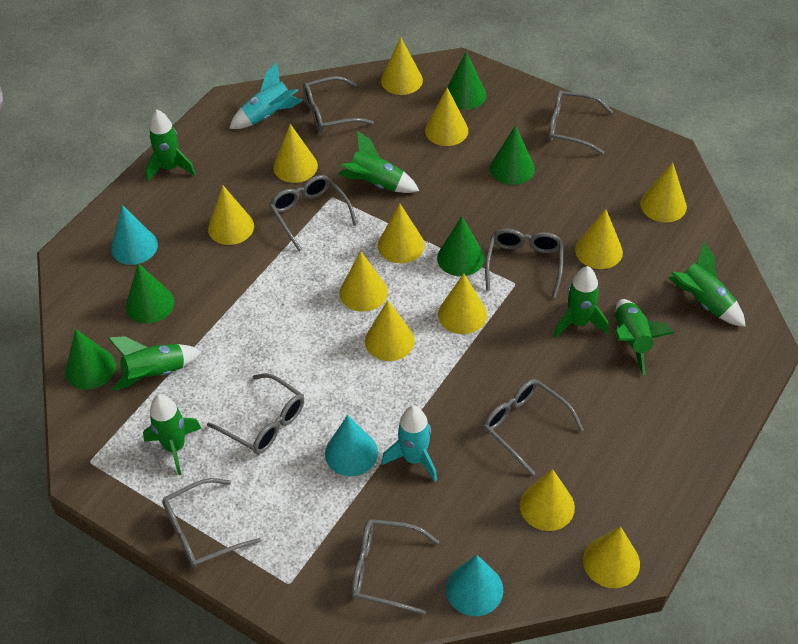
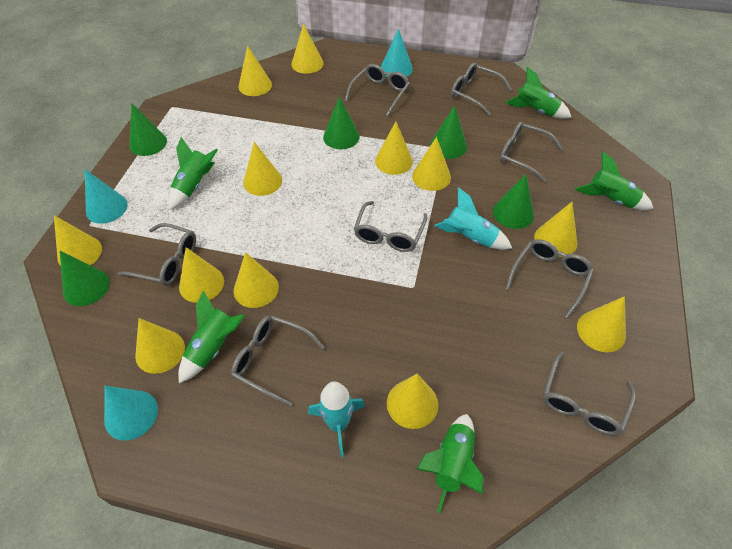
green rocket: 7 -> 5

